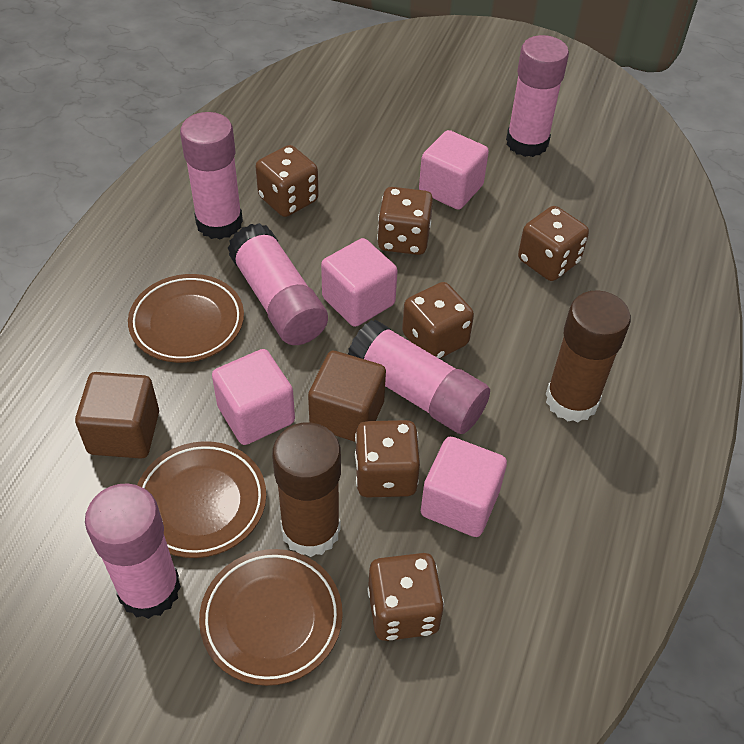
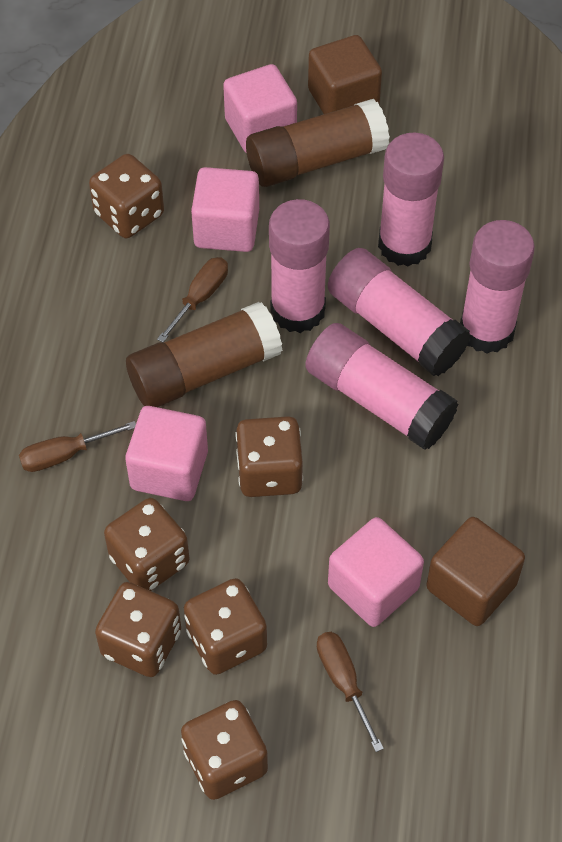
brown plate: 3 -> 0
brown screwdriver: 0 -> 3

